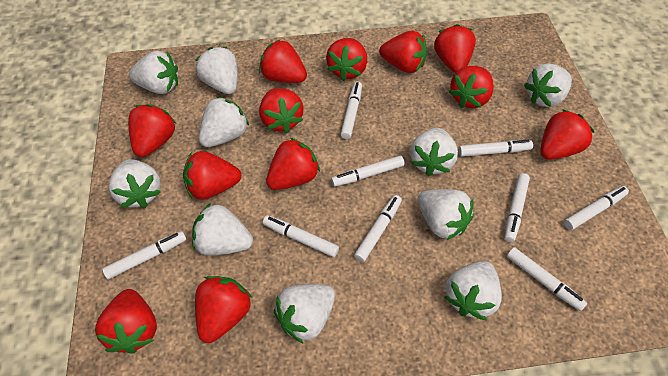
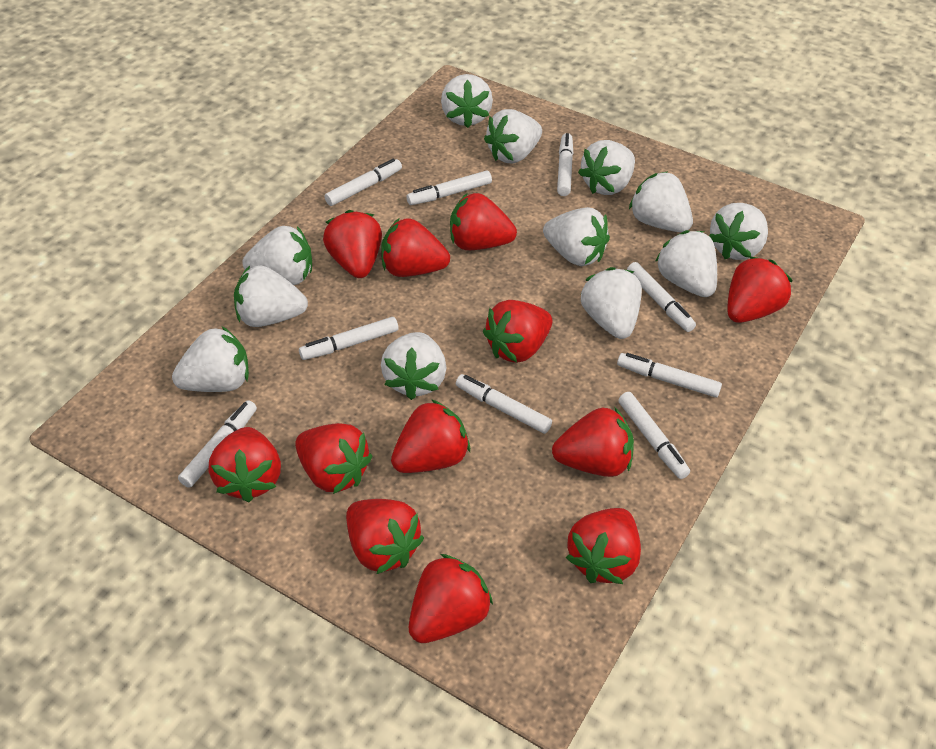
white strawberry: 10 -> 12

